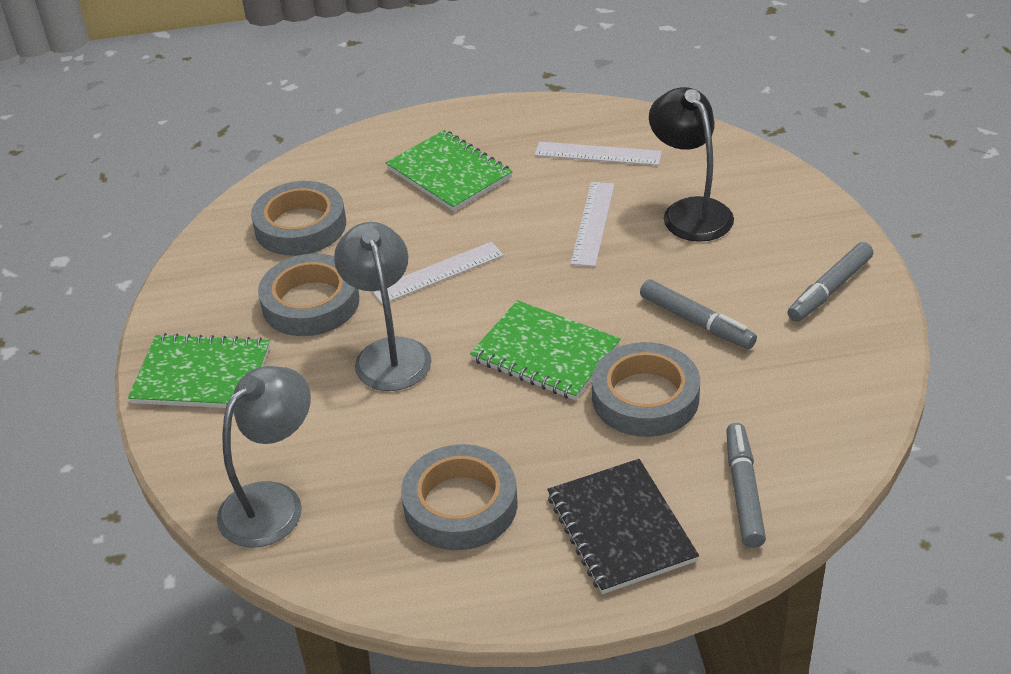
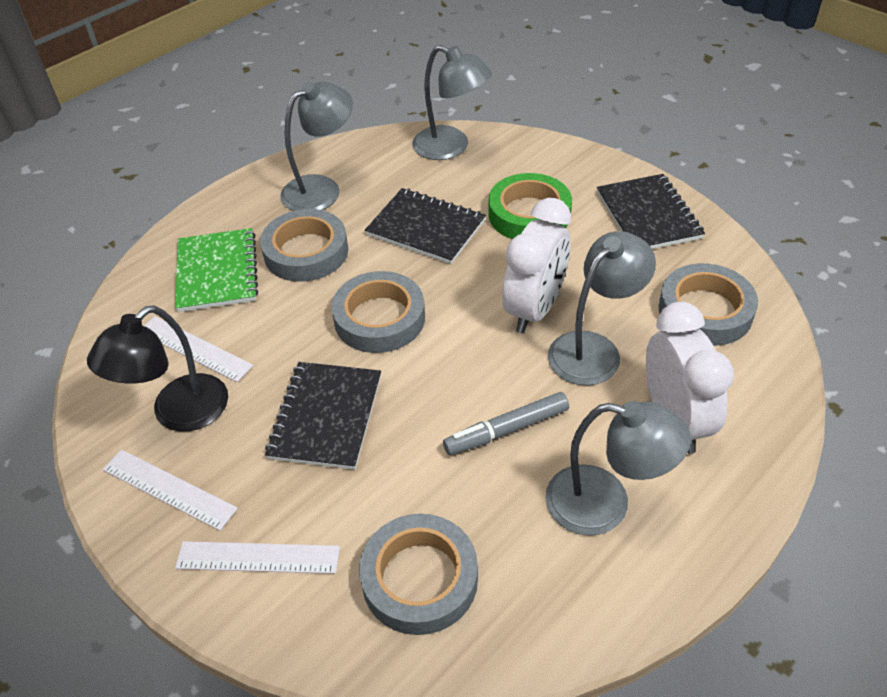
black notebook: 1 -> 3
green notebook: 3 -> 1
green tape: 0 -> 1
grey lamp: 2 -> 4
grey marker: 3 -> 1
white clock: 0 -> 2

